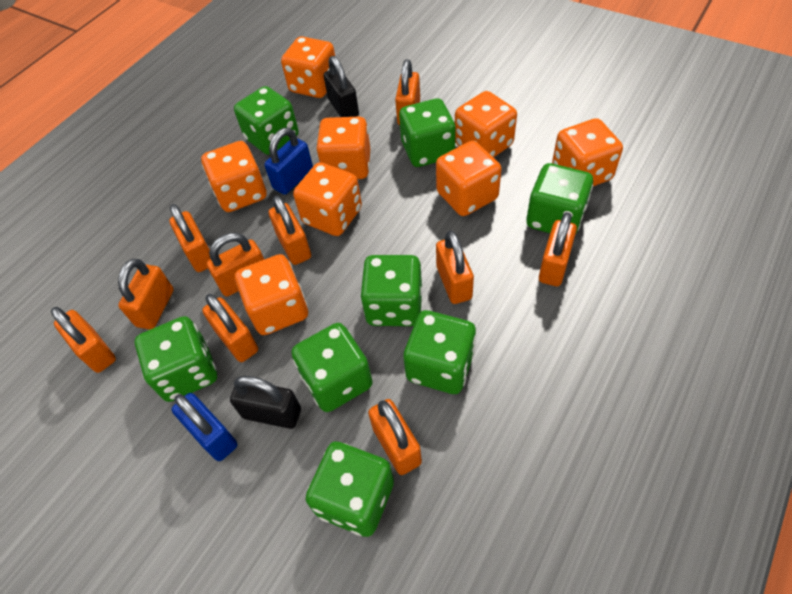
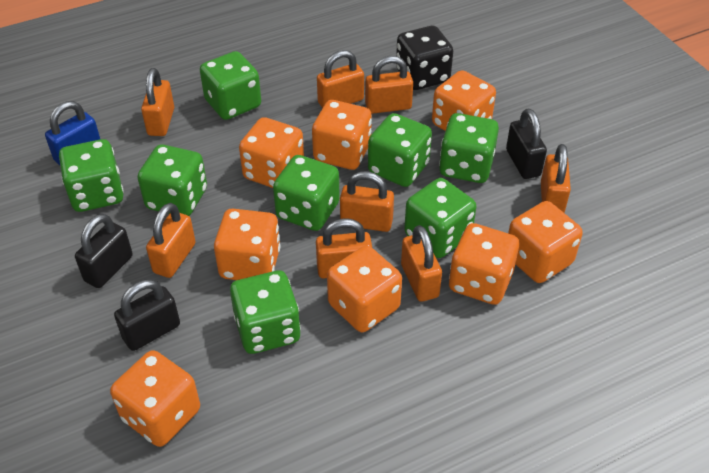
black dice: 0 -> 1
black padlock: 2 -> 3
blue padlock: 2 -> 1
orange padlock: 10 -> 8

